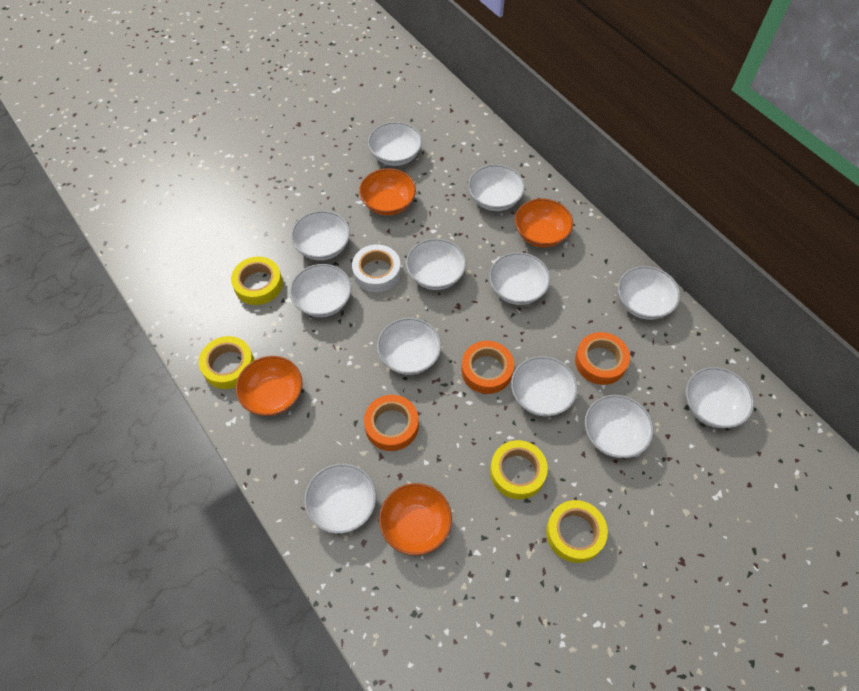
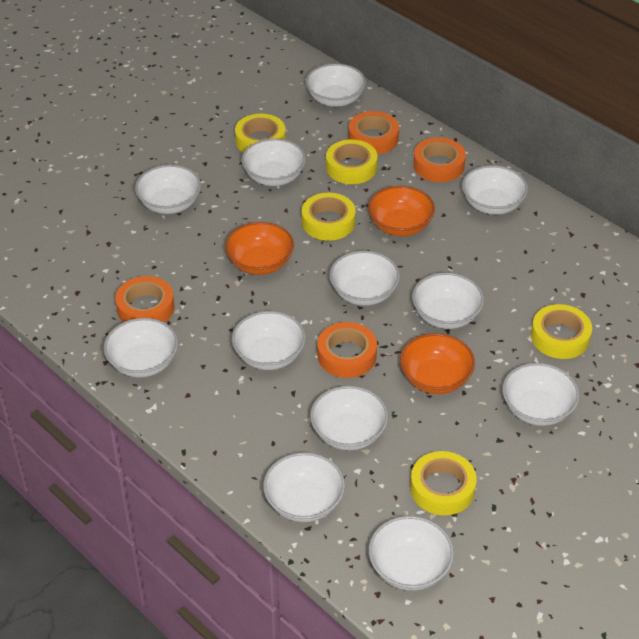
orange bowl: 4 -> 3
orange tape: 3 -> 4
white tape: 1 -> 0
yellow tape: 4 -> 5

